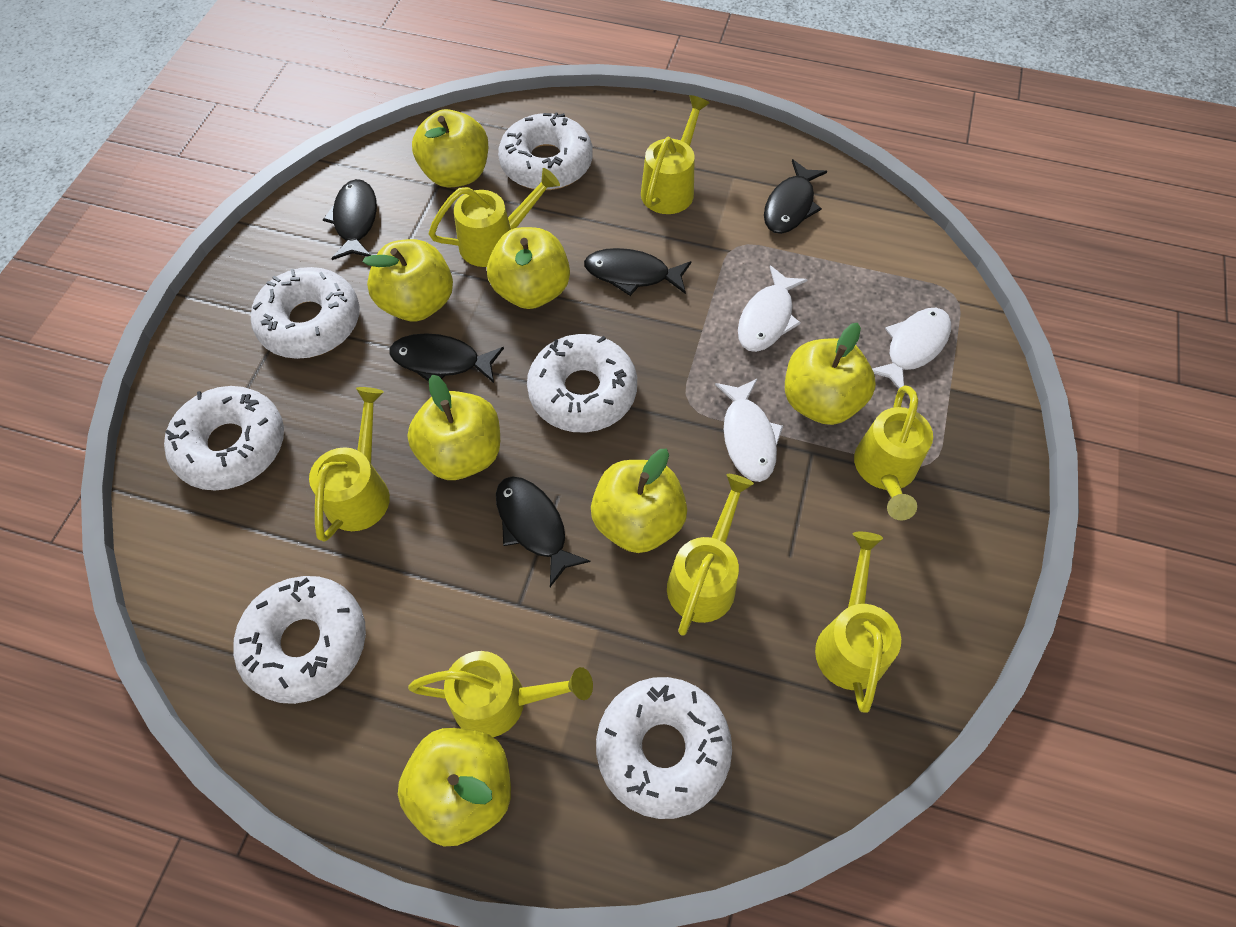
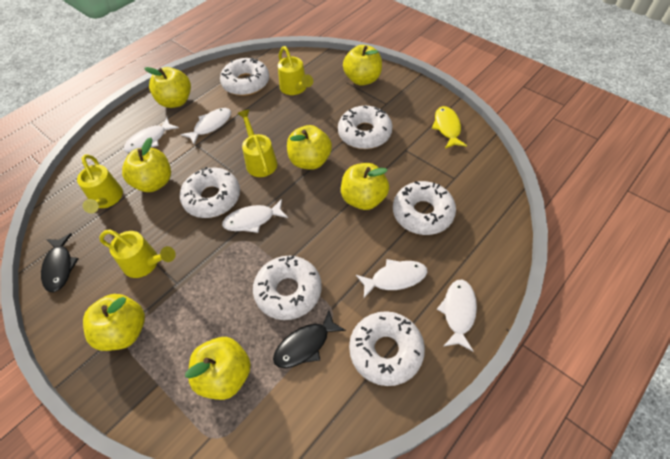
black fish: 5 -> 2
white fish: 3 -> 5
yellow fish: 0 -> 1
yellow watering can: 7 -> 4

